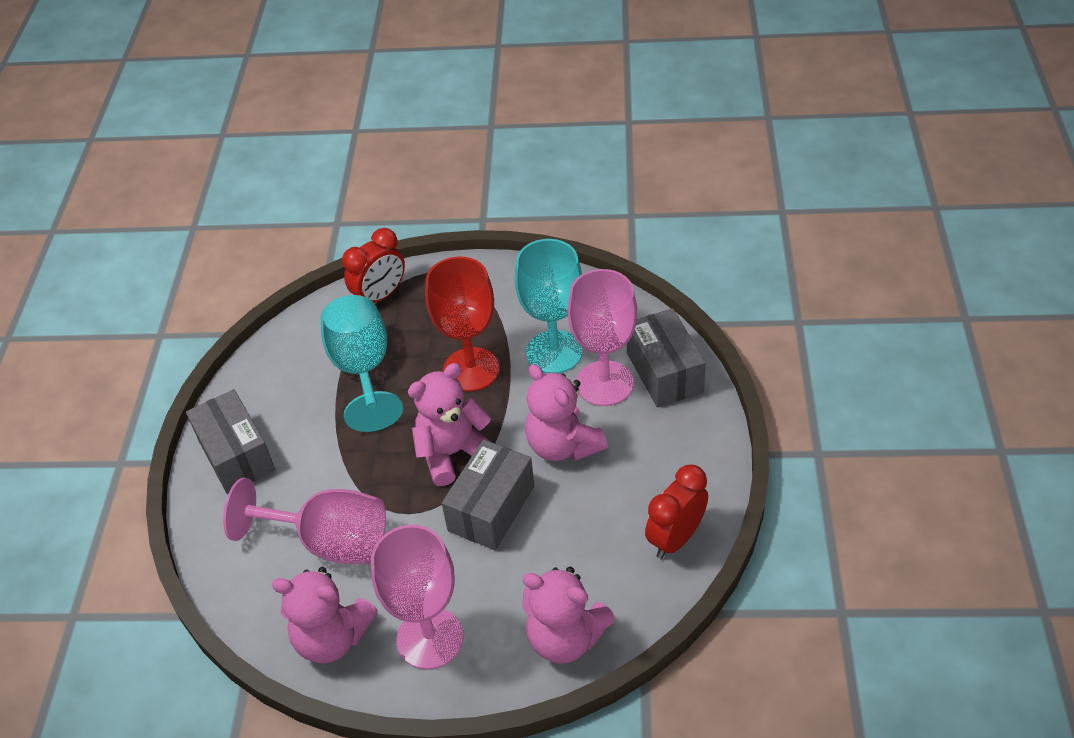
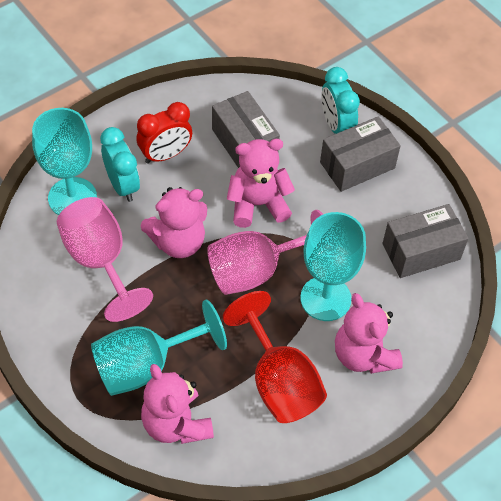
pink goblet: 3 -> 2
red clock: 2 -> 1
turquoise clock: 0 -> 2
turquoise goblet: 2 -> 3

